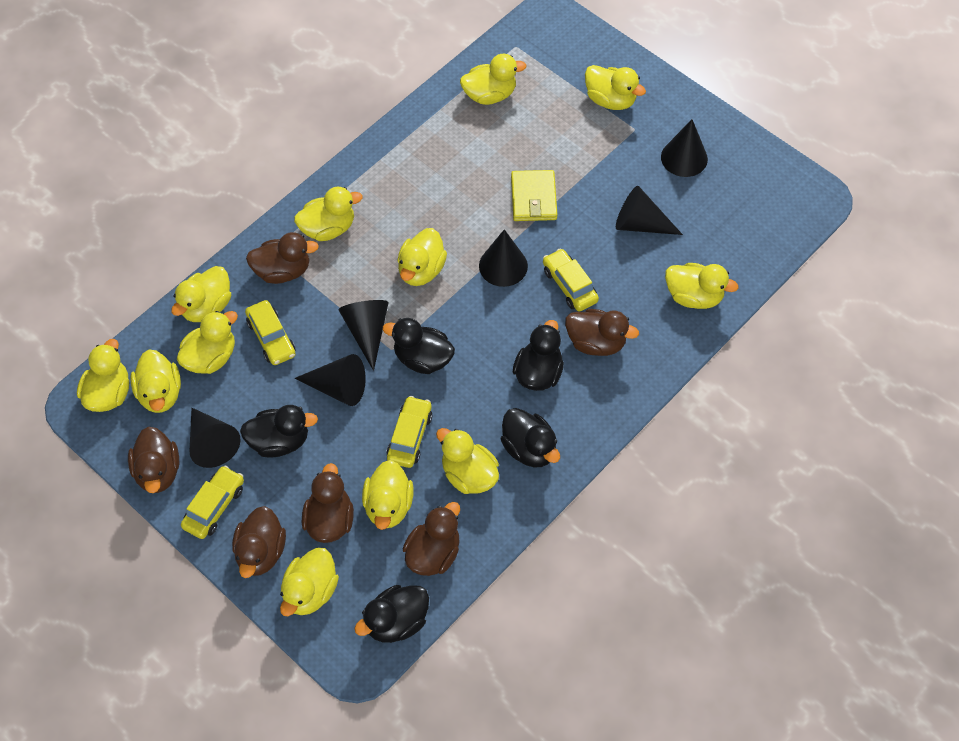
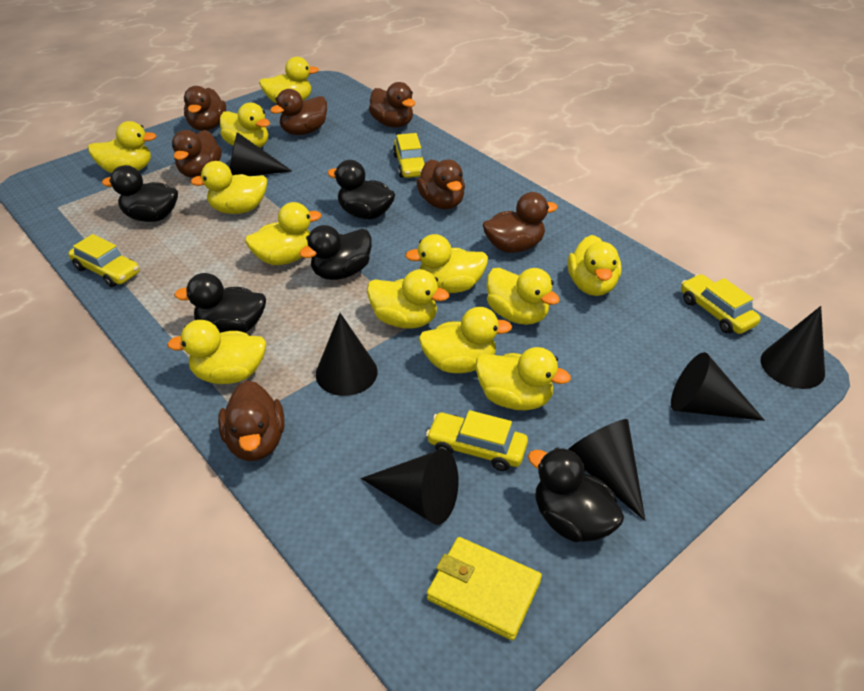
brown duck: 6 -> 7

